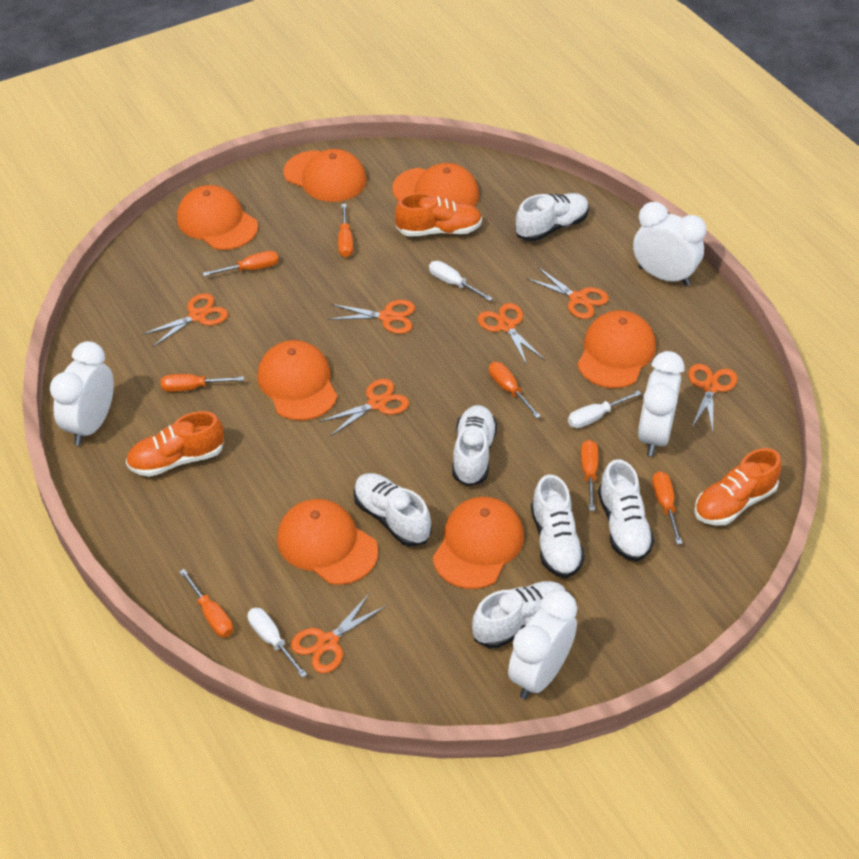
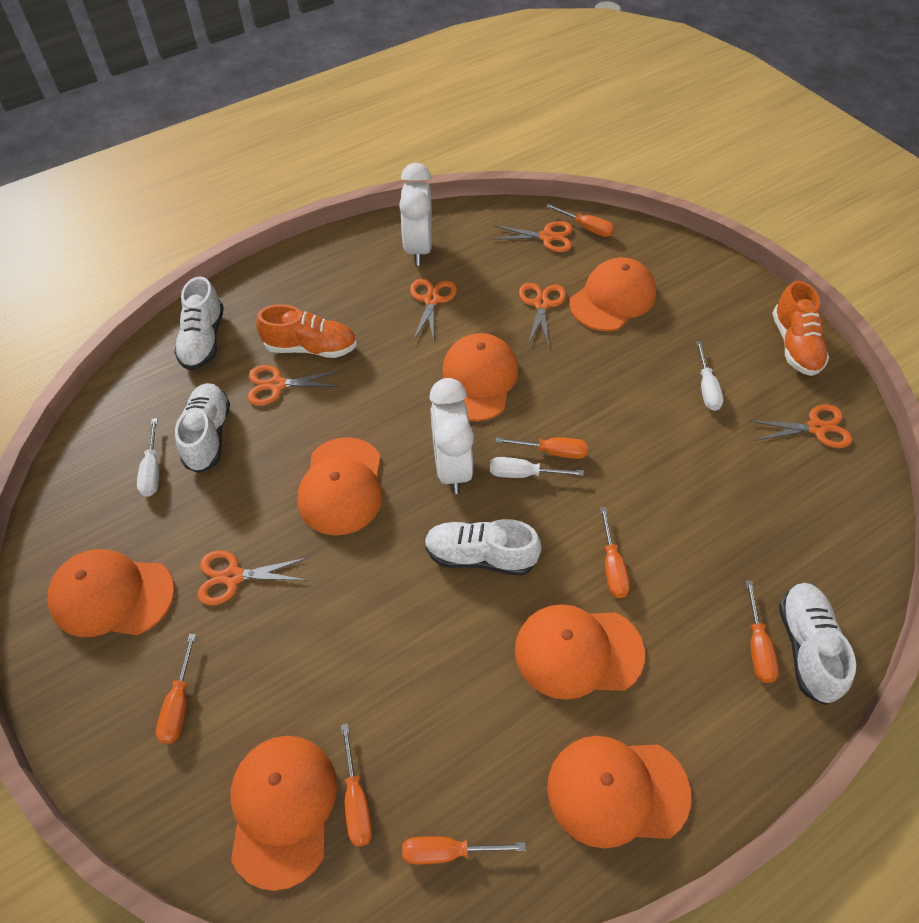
orange scissors: 7 -> 6
orange shoe: 3 -> 2
white clock: 4 -> 2
white shoe: 6 -> 4

